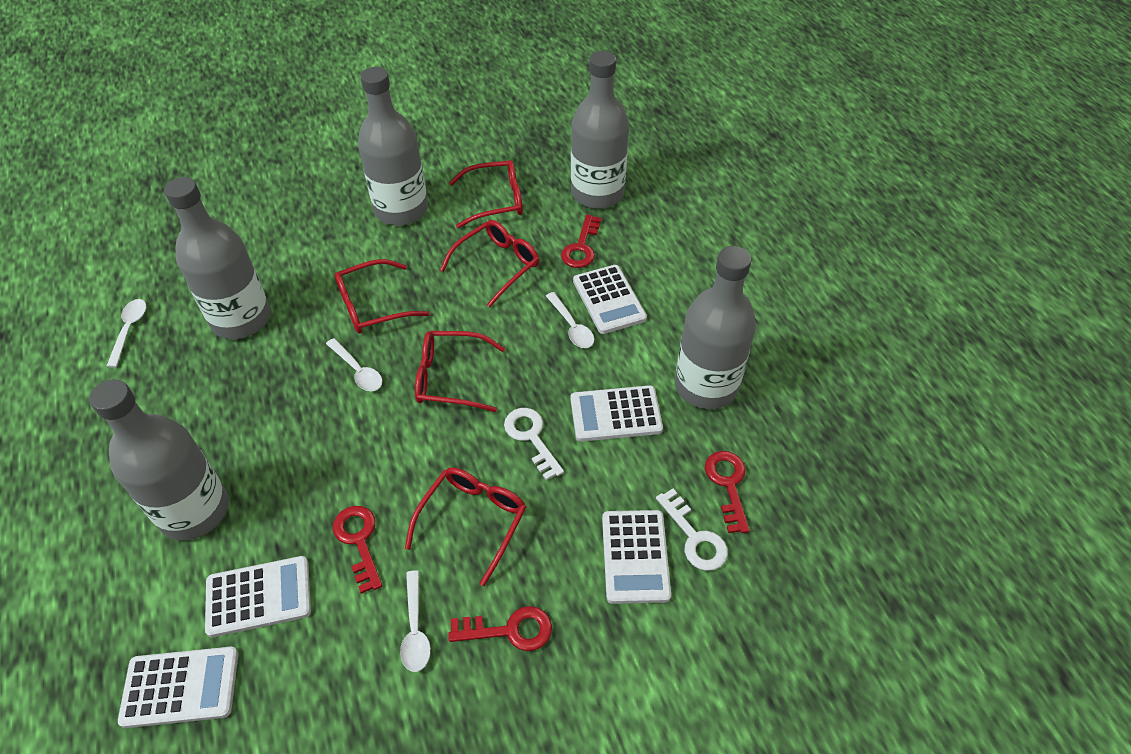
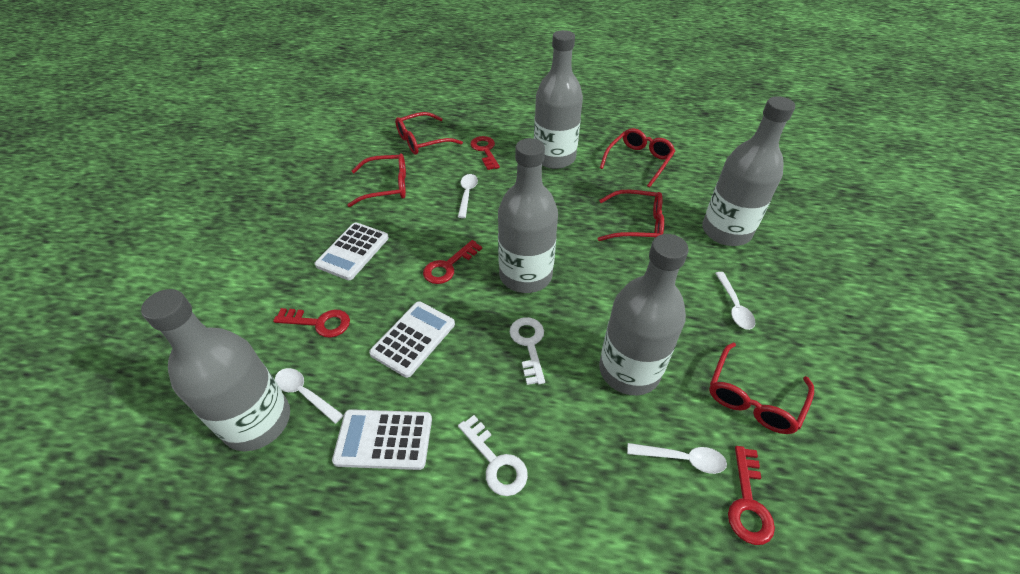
white calculator: 5 -> 3

